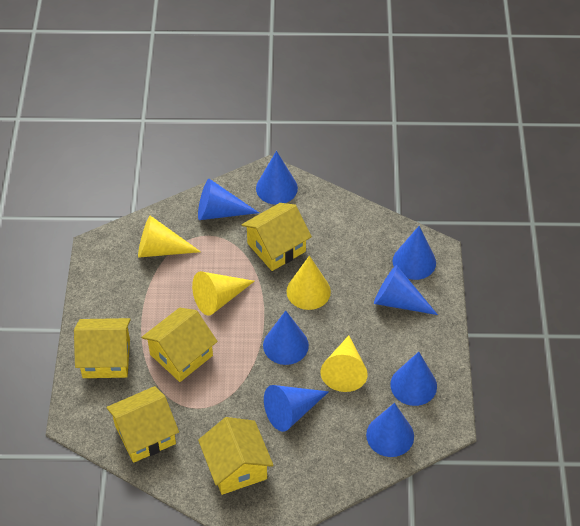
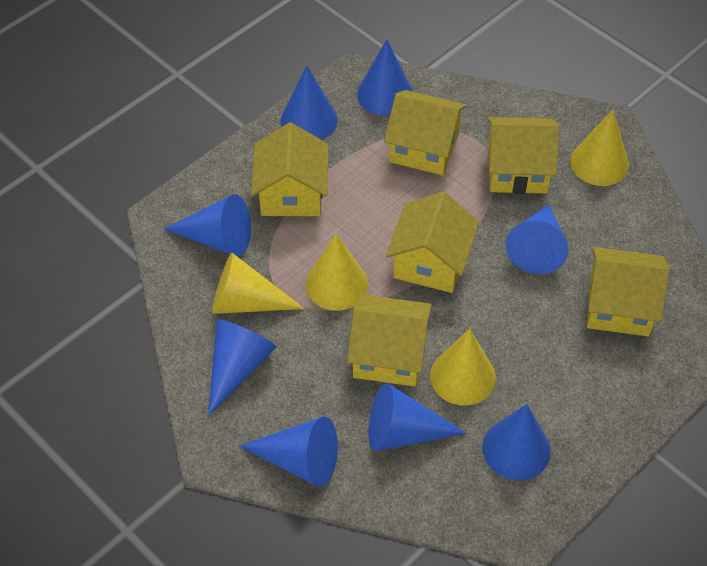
yellow house: 5 -> 6

